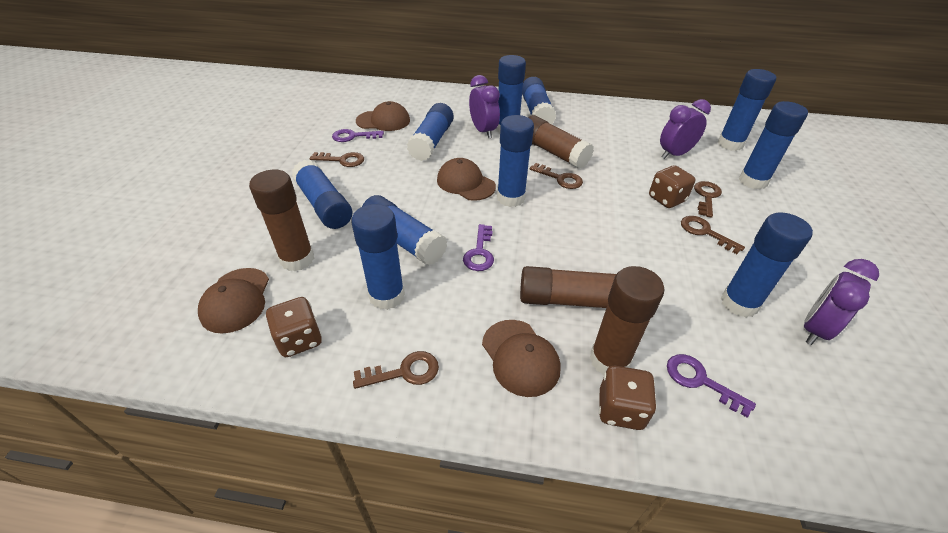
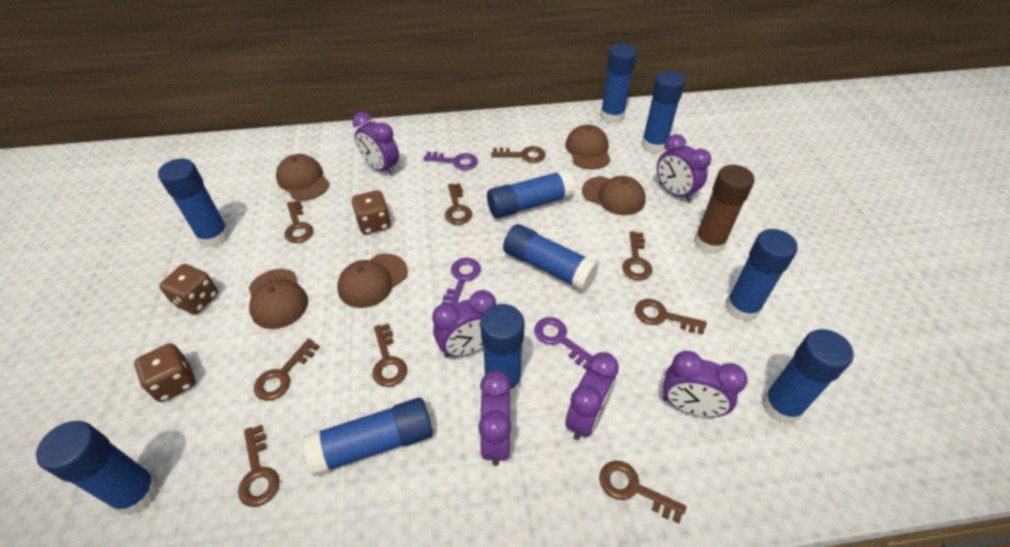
brown cap: 4 -> 5
brown glue stick: 4 -> 1
brown key: 5 -> 9
purple clock: 3 -> 6

